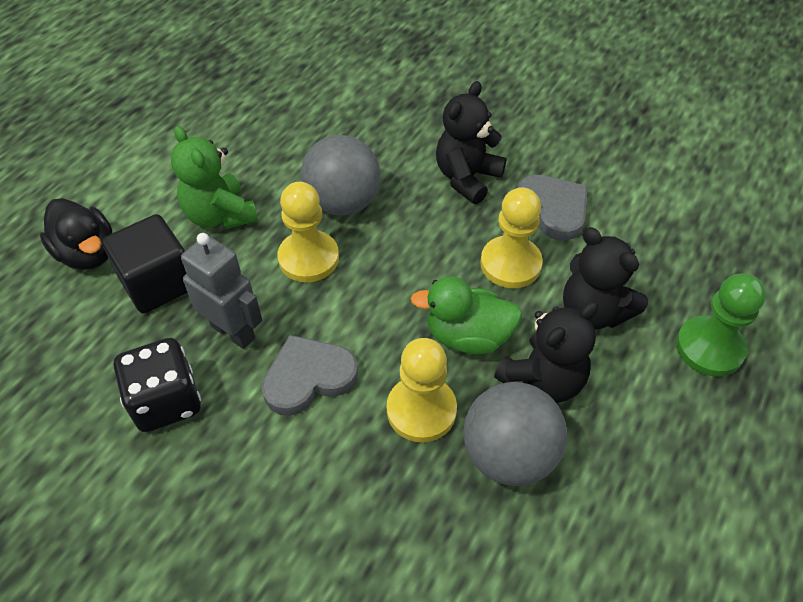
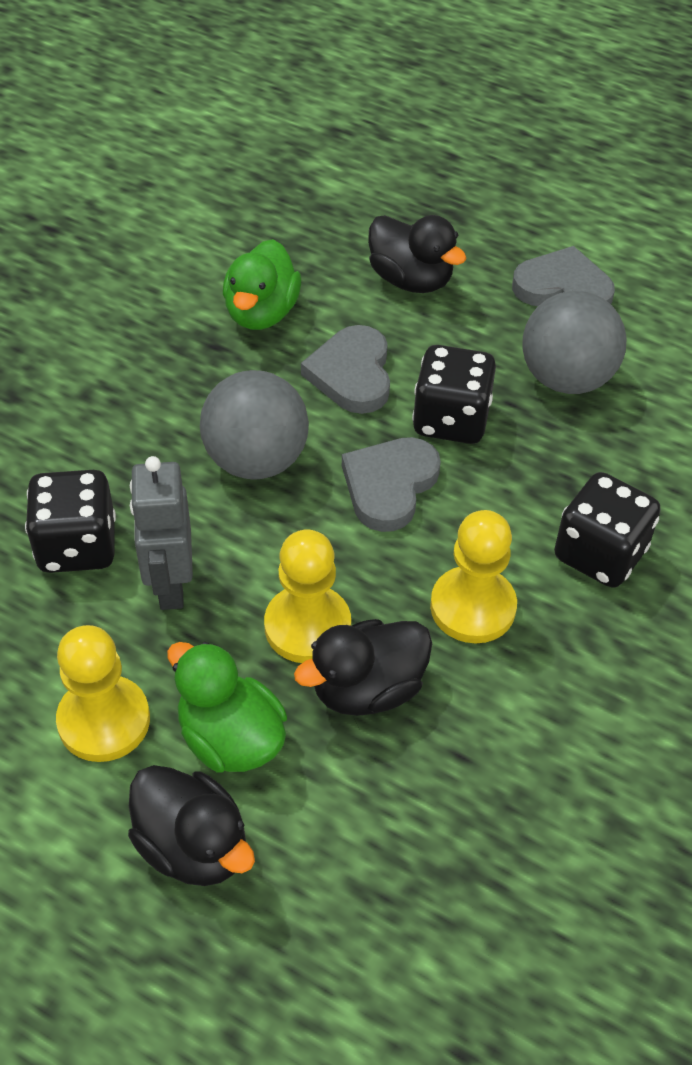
black cube: 1 -> 0
black dice: 1 -> 3
black duck: 1 -> 3
black teddy bear: 3 -> 0
green duck: 1 -> 2
green pawn: 1 -> 0
green teddy bear: 1 -> 0
grey heart: 2 -> 3

